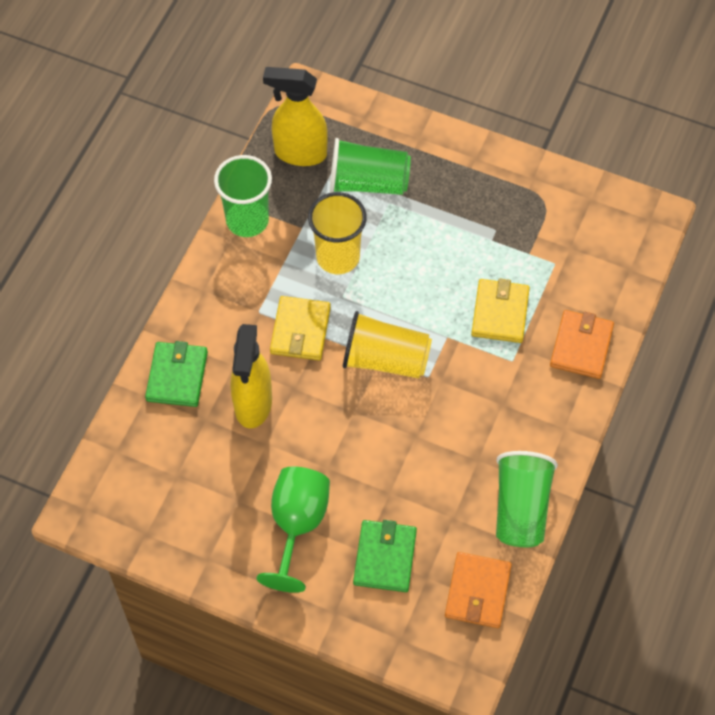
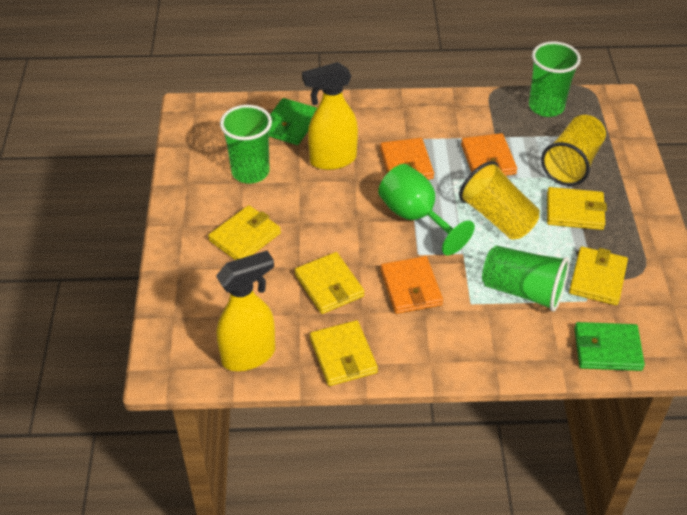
orange wallet: 2 -> 3
yellow wallet: 2 -> 5

